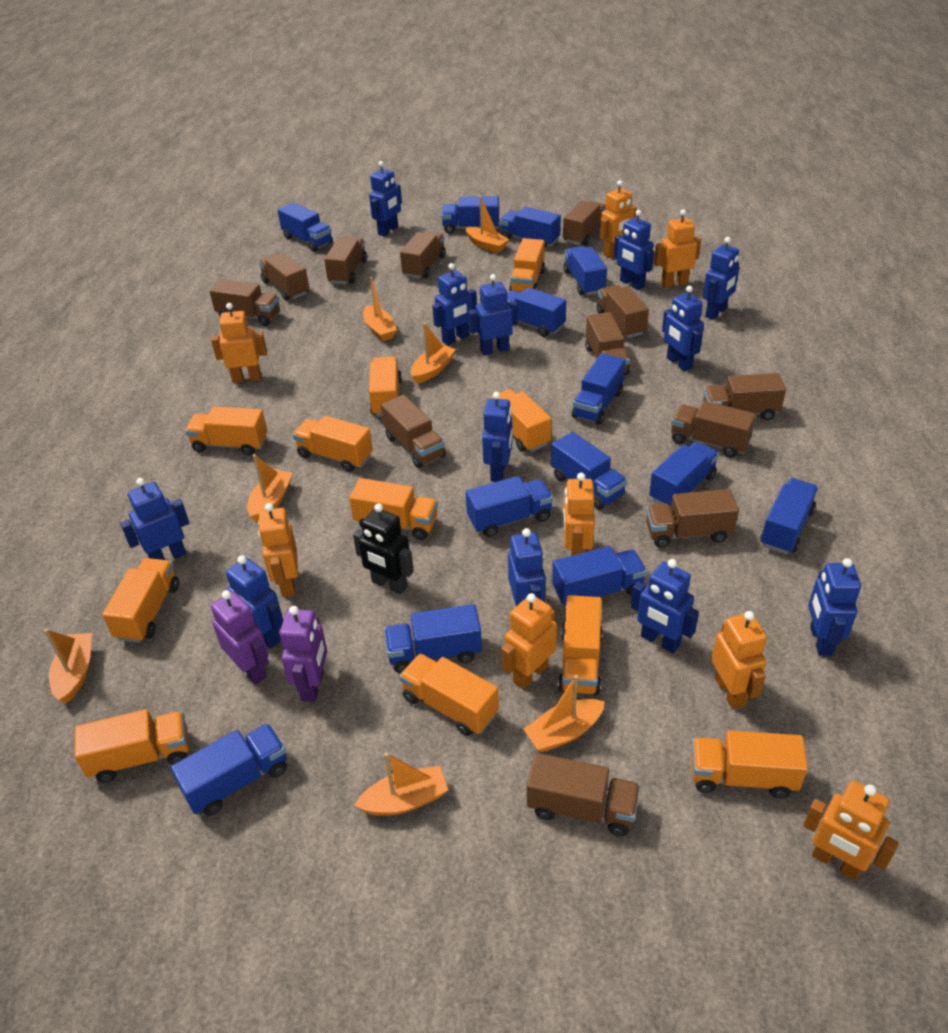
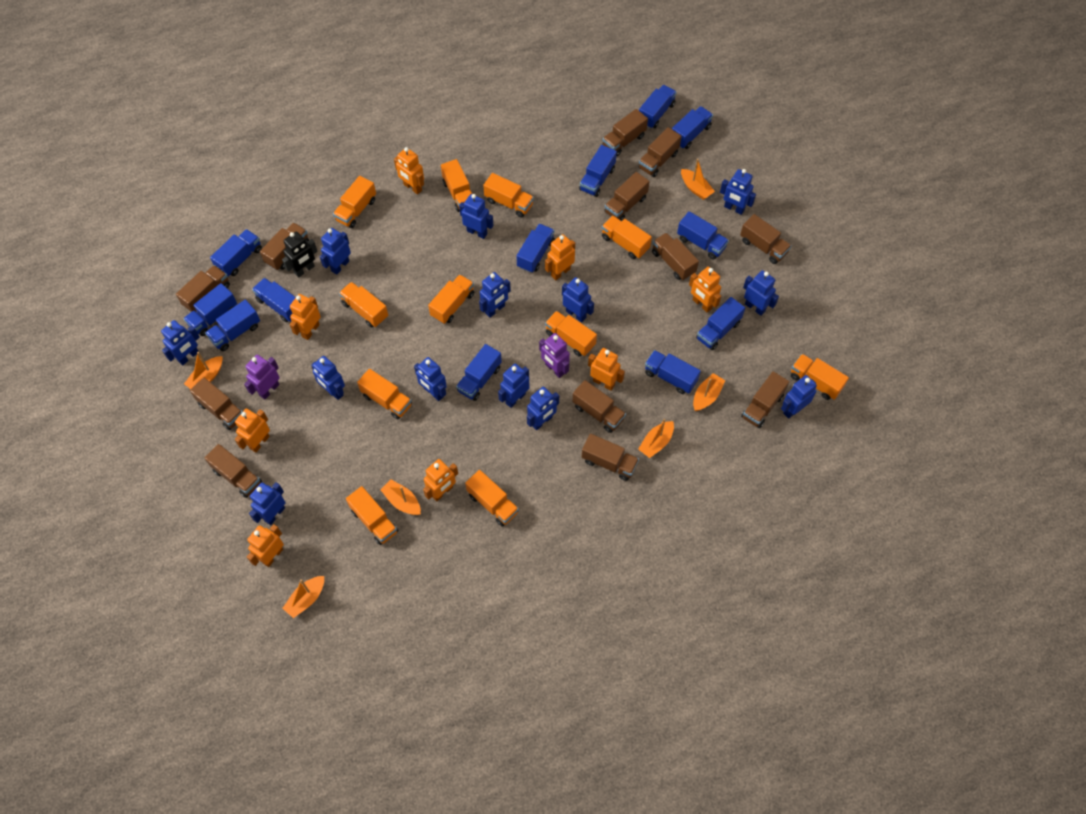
blue robot: 12 -> 13
blue truck: 13 -> 12
orange boat: 7 -> 6

